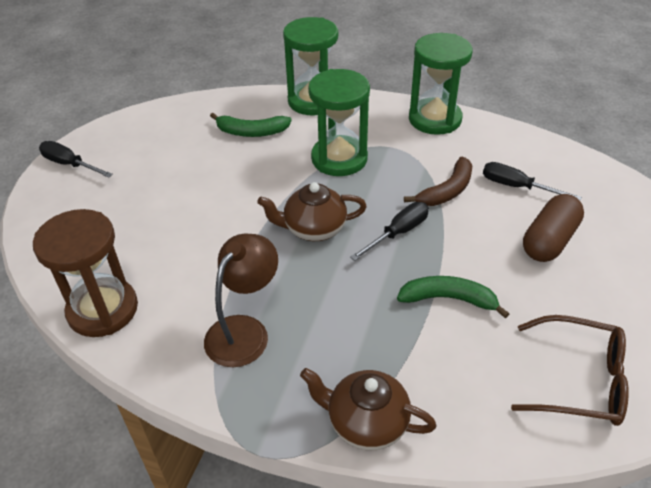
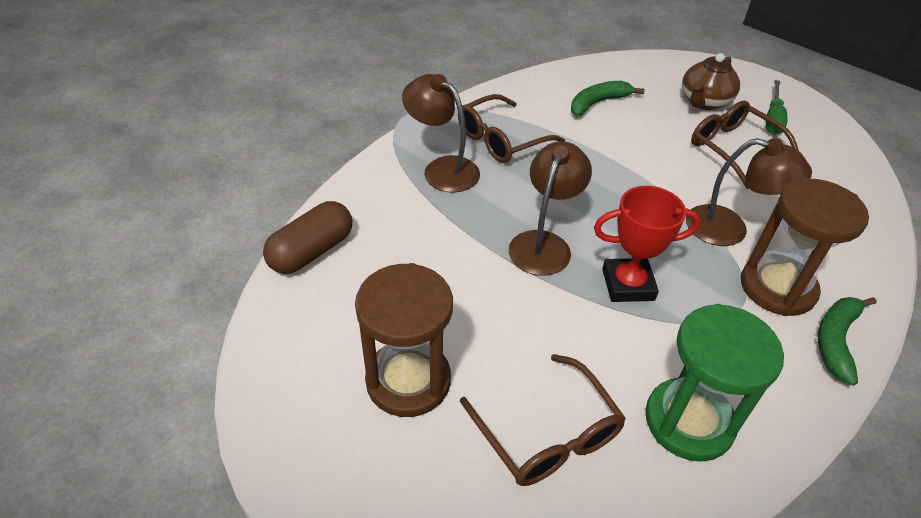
black screwdriver: 3 -> 0
brown banana: 1 -> 0
brown glasses: 1 -> 3
brown hourglass: 1 -> 2
brown lamp: 1 -> 3
brown teapot: 2 -> 1
green hourglass: 3 -> 1
green screwdriver: 0 -> 1
red trophy: 0 -> 1

